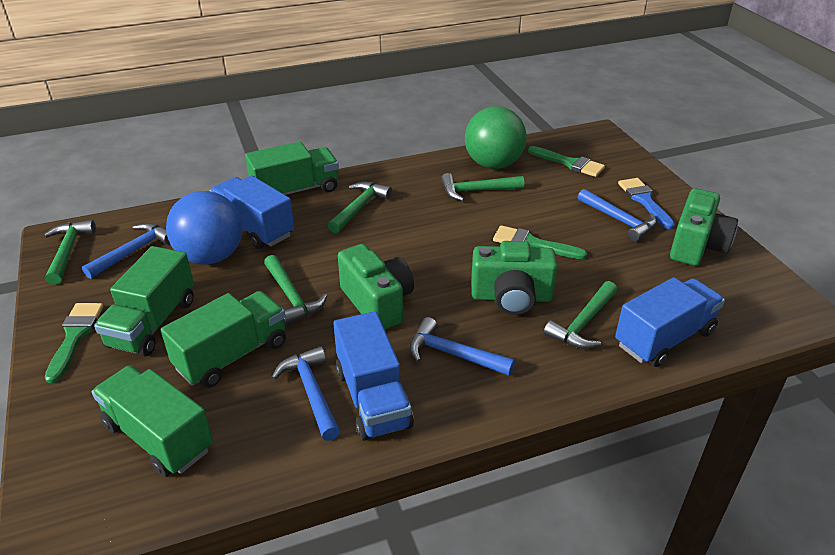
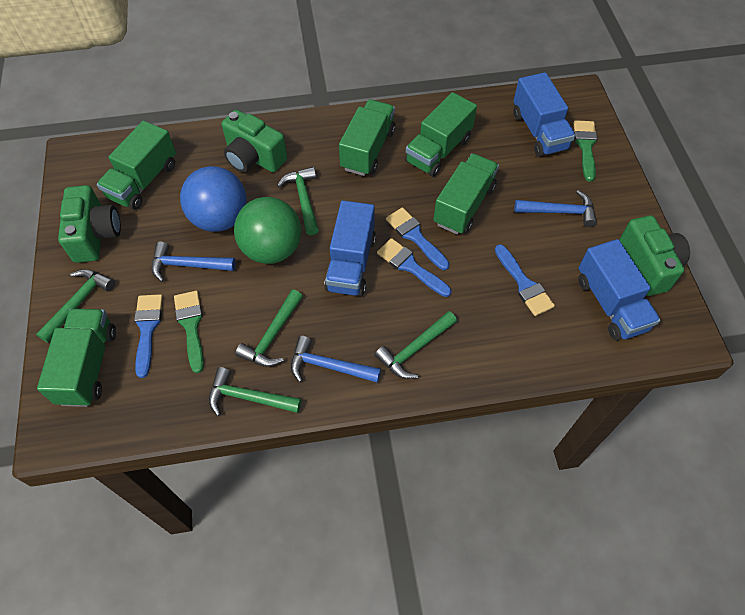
blue brush: 1 -> 4
blue hammer: 4 -> 3
green brush: 3 -> 2
green truck: 4 -> 5

